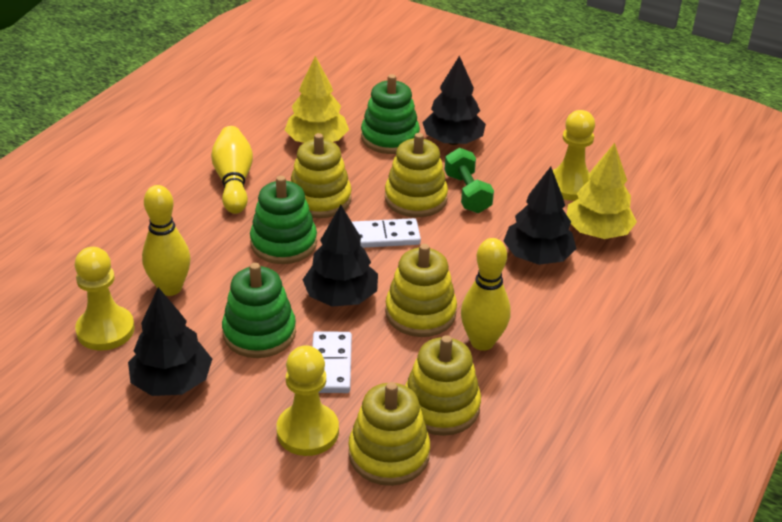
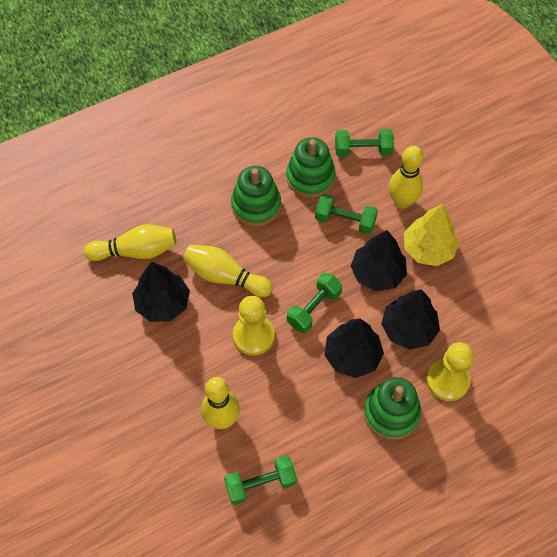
green dumbbell: 1 -> 4
white domino: 2 -> 0
yellow bowling pin: 3 -> 4
yellow pawn: 3 -> 2
yellow stacking toy: 5 -> 0
yellow tree: 2 -> 1

